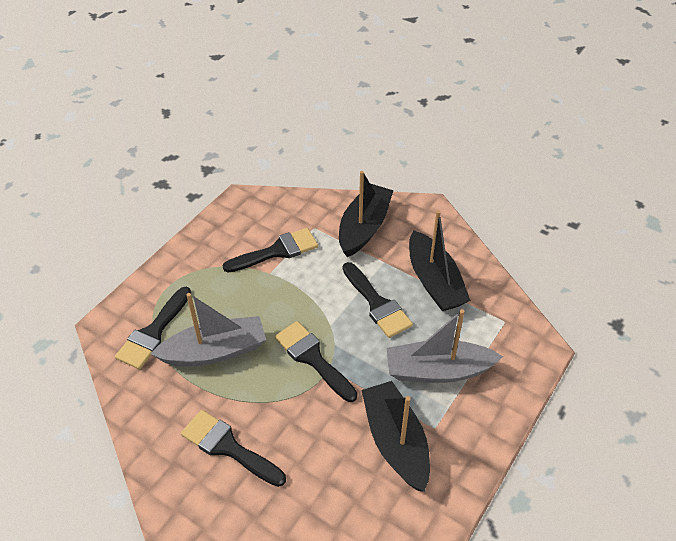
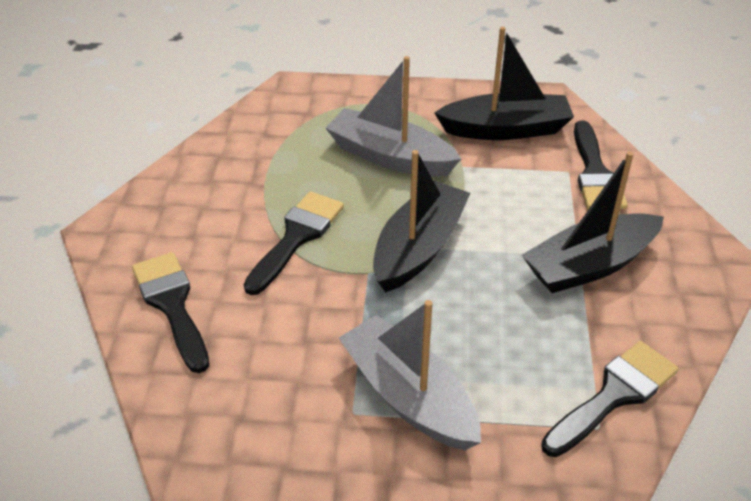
black brush: 5 -> 4

